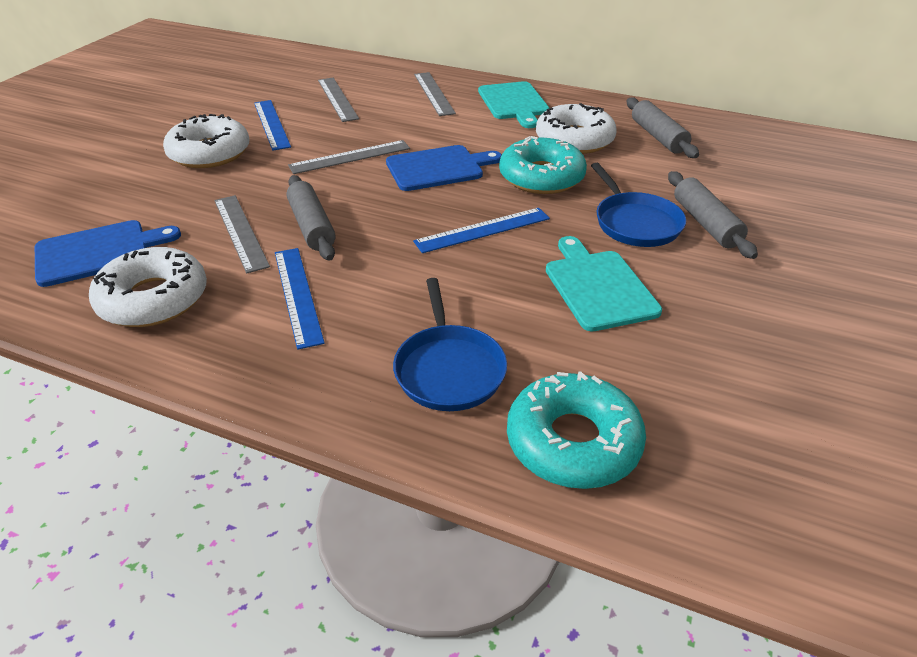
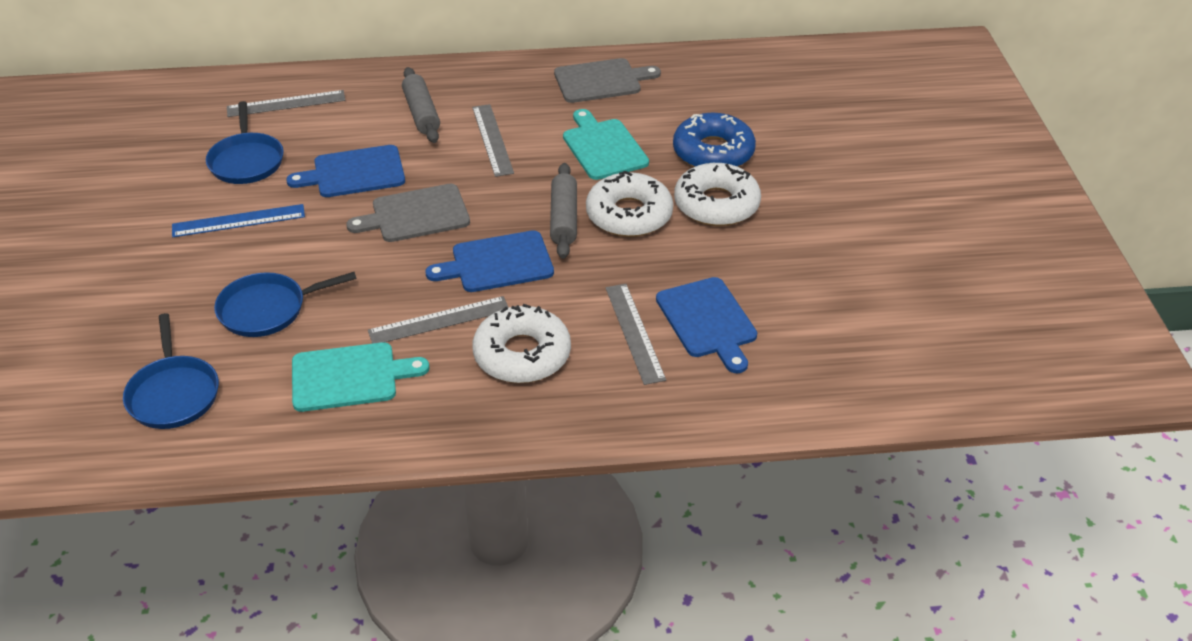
blue cutting board: 2 -> 3
blue donut: 0 -> 1
blue pan: 2 -> 3
blue ruler: 3 -> 1
grey cutting board: 0 -> 2
grey rolling pin: 3 -> 2
turquoise donut: 2 -> 0

